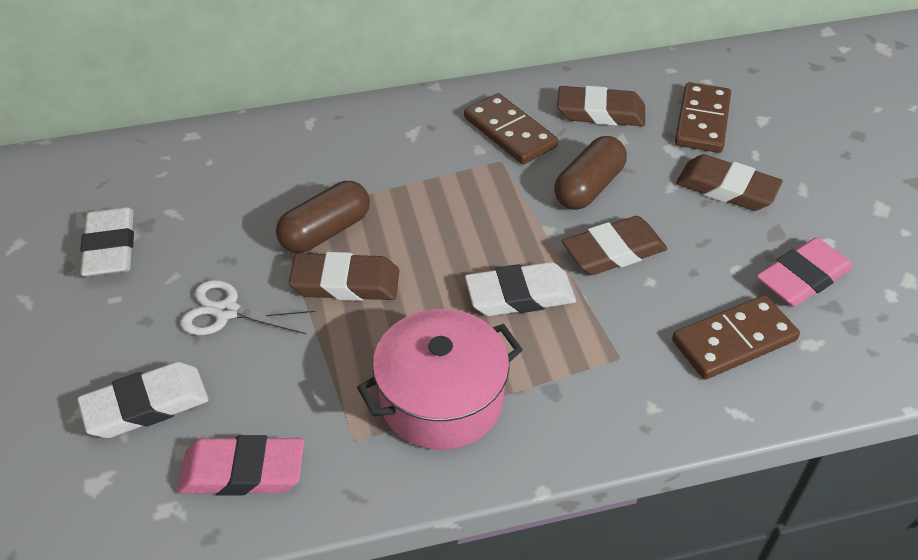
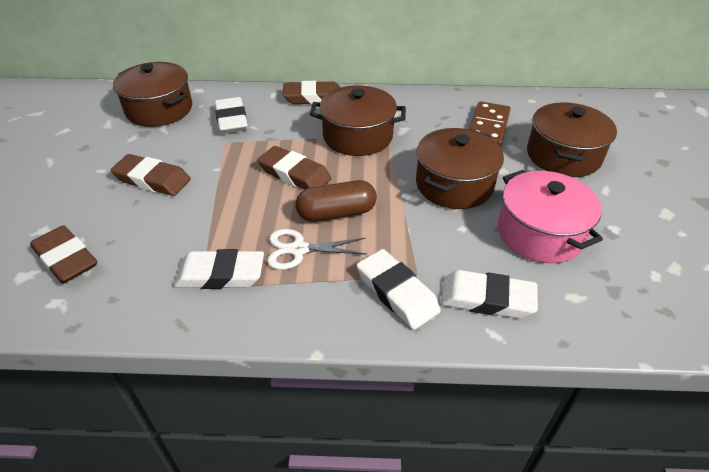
brown capsule: 2 -> 1
brown domino: 3 -> 1
brown pot: 0 -> 4
pink eraser: 2 -> 0
white eraser: 3 -> 4

